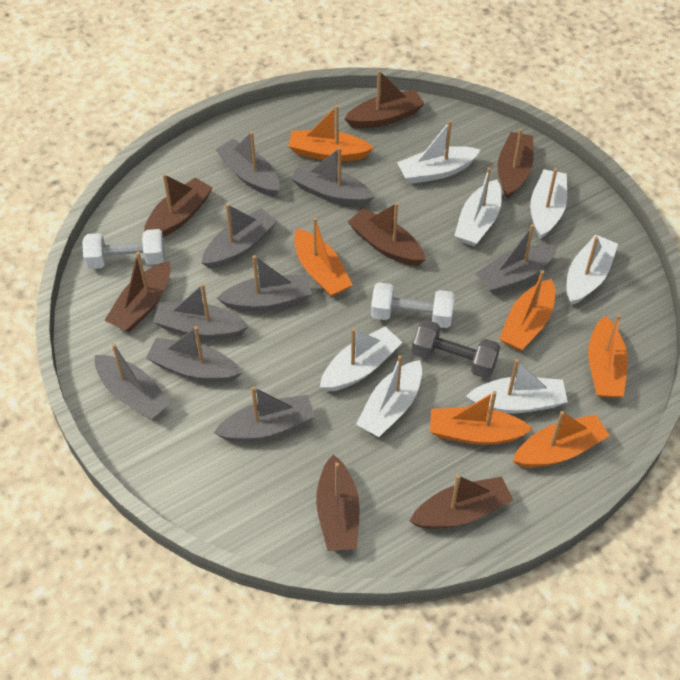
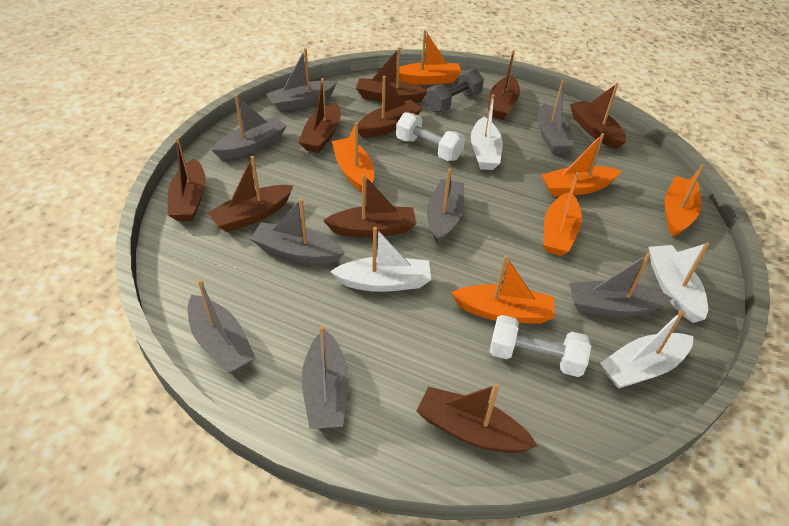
brown boat: 7 -> 9
grey boat: 9 -> 8
white boat: 7 -> 4

